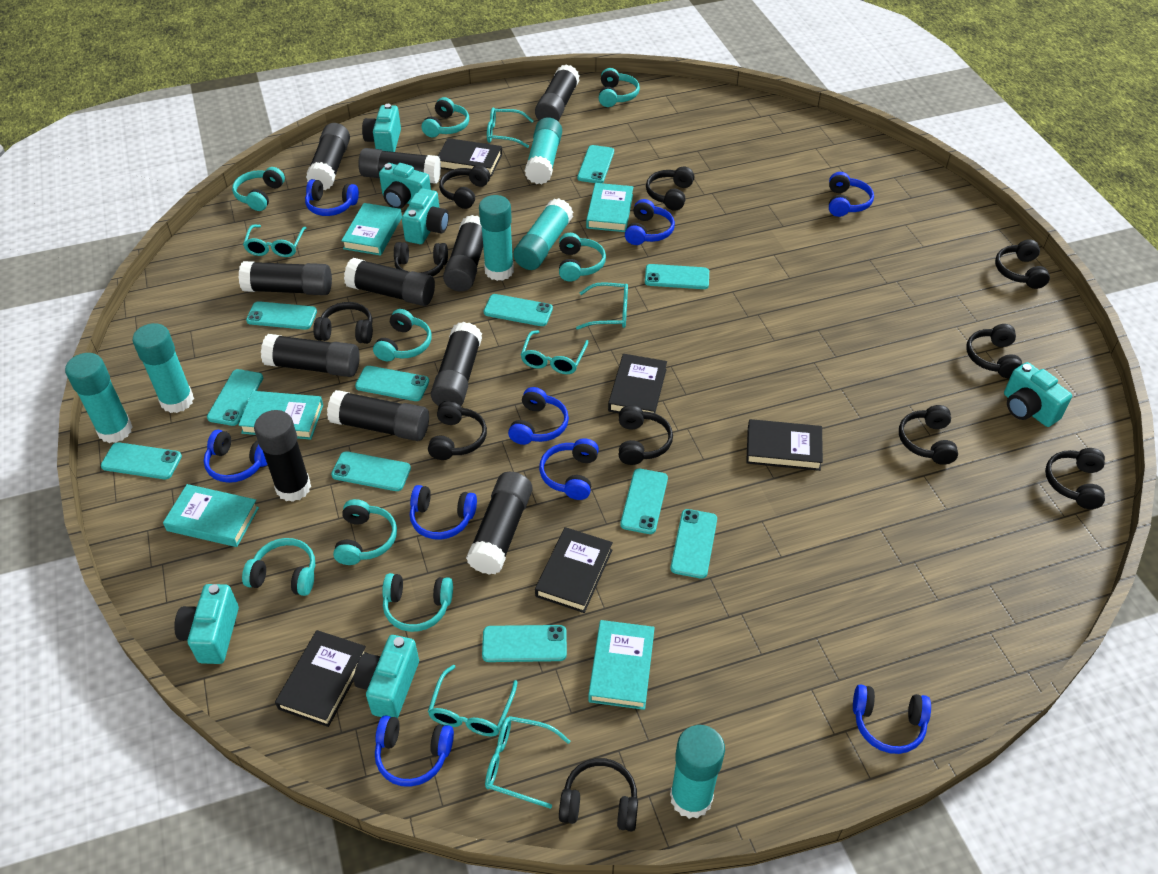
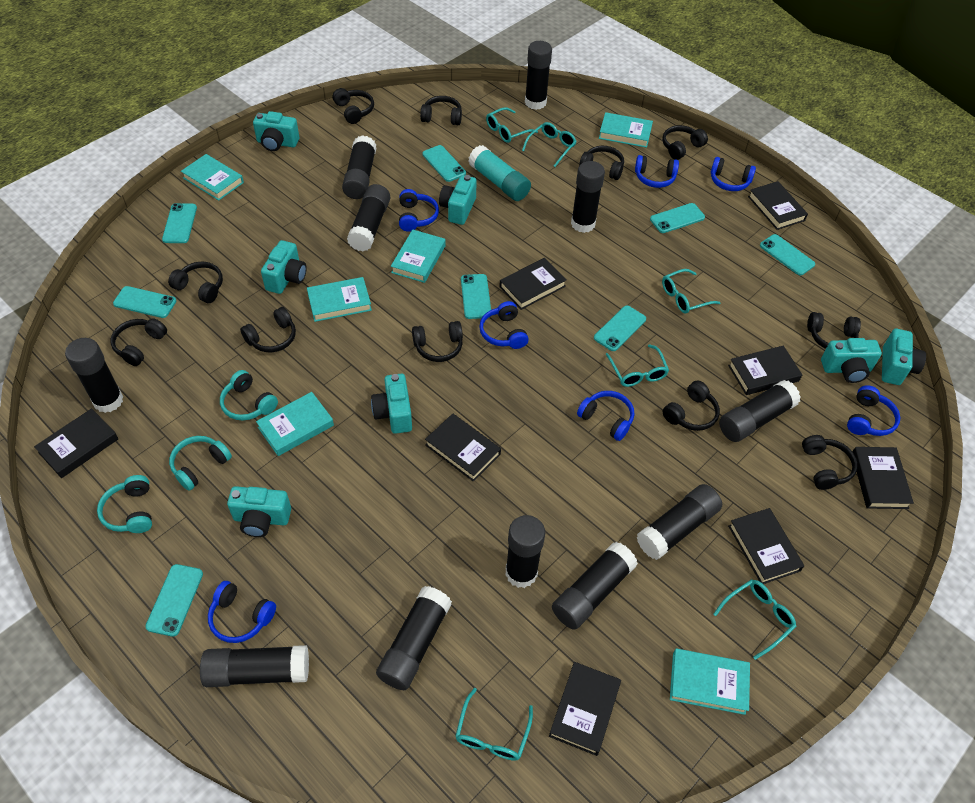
black book: 5 -> 8
blue headphones: 9 -> 7
turquoise book: 5 -> 6
turquoise camera: 6 -> 7
turquoise glue stick: 6 -> 1
turquoise headphones: 8 -> 3
turquoise phone: 11 -> 8

